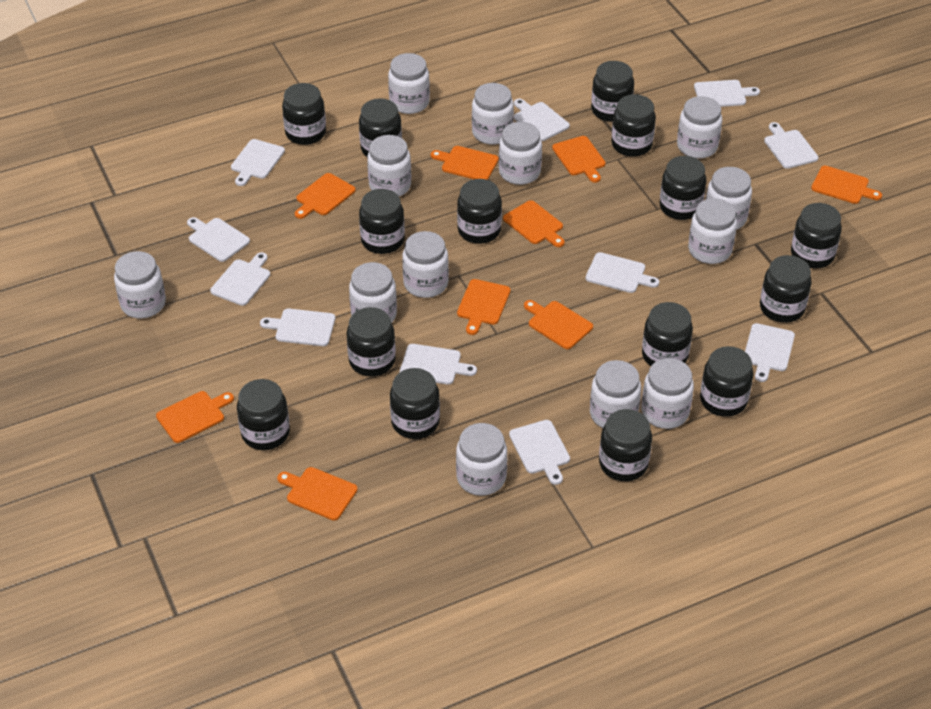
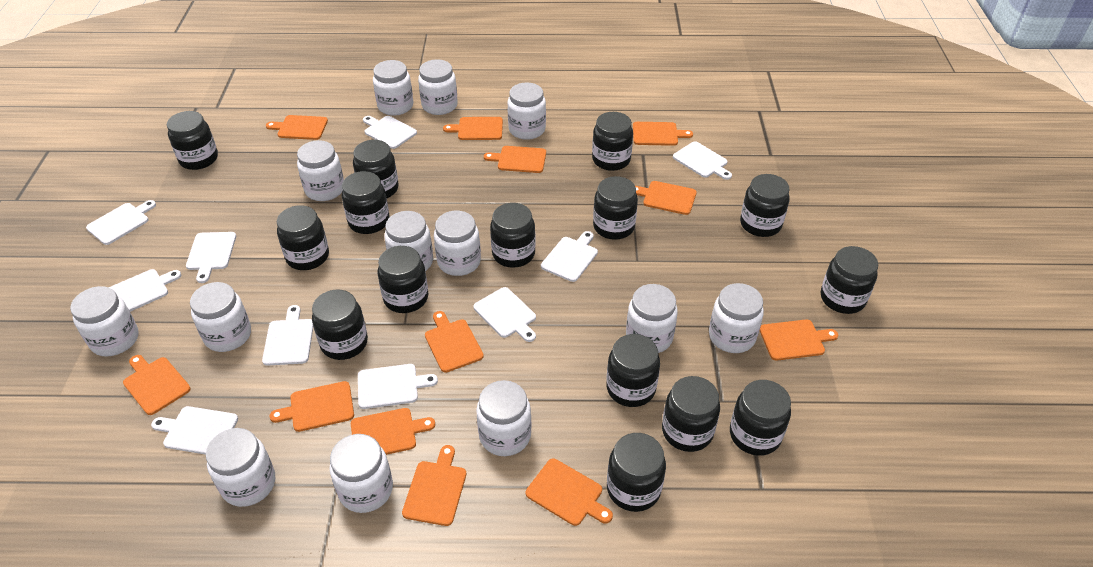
orange cutting board: 9 -> 12
white cutting board: 11 -> 10

